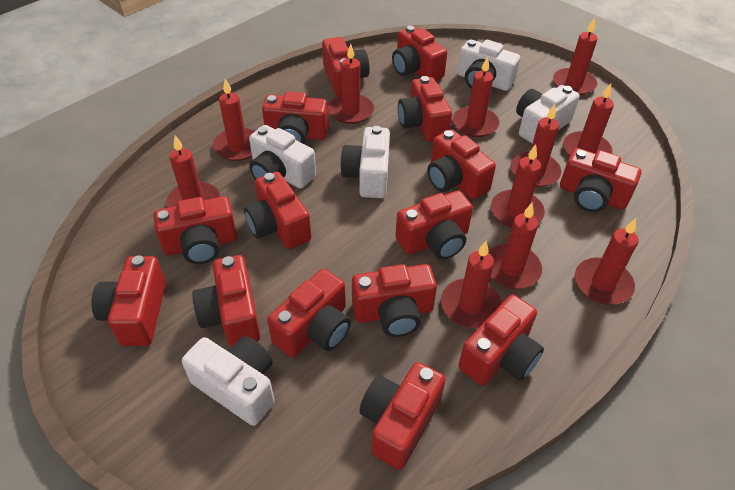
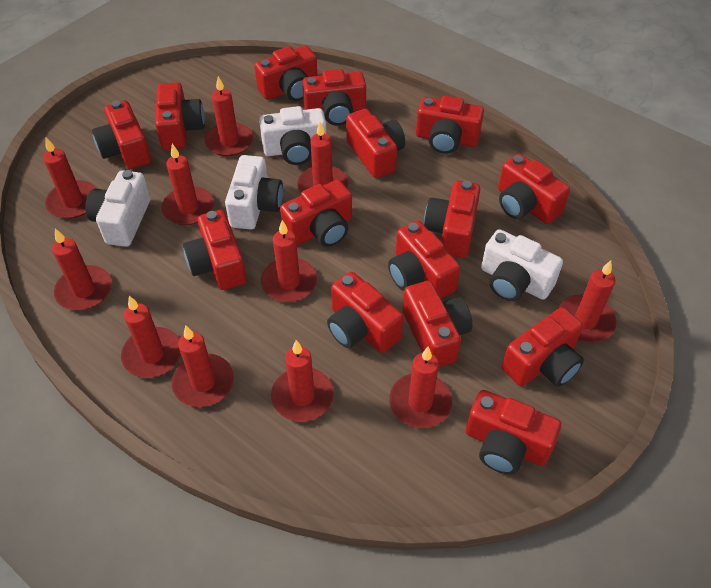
white camera: 5 -> 4

